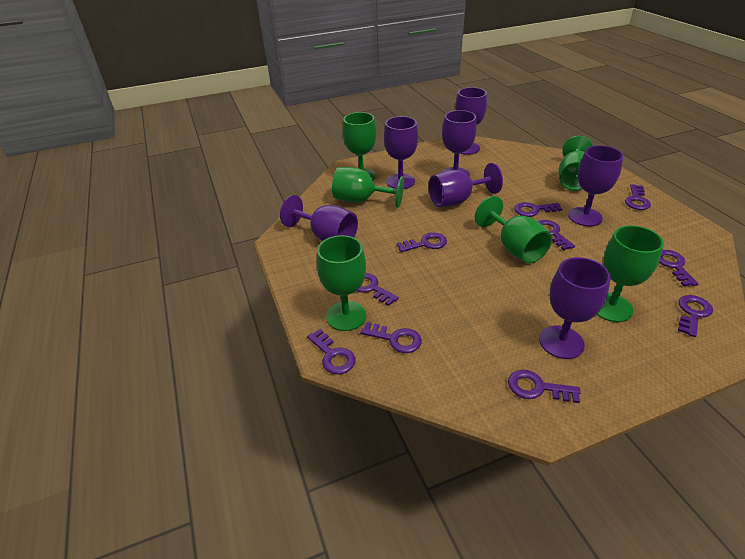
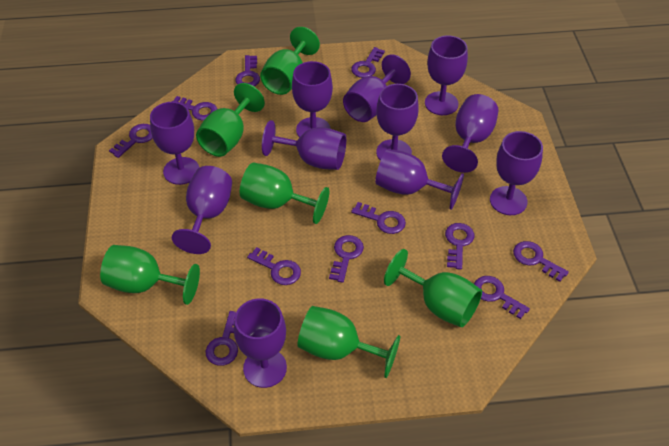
purple goblet: 7 -> 11
purple key: 10 -> 11

